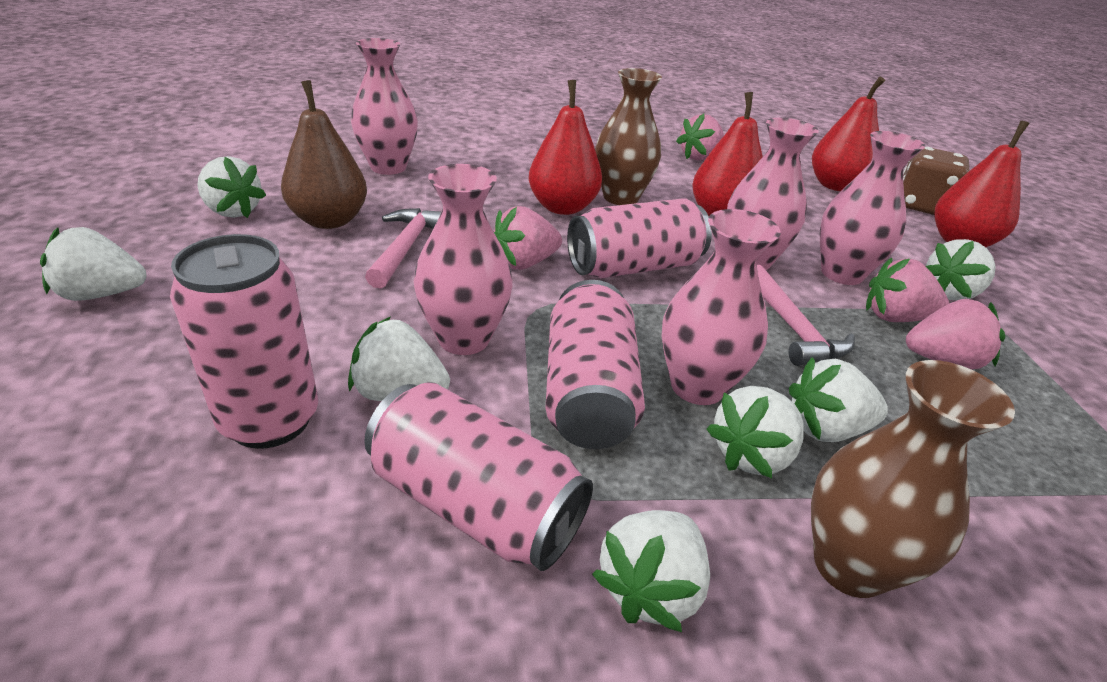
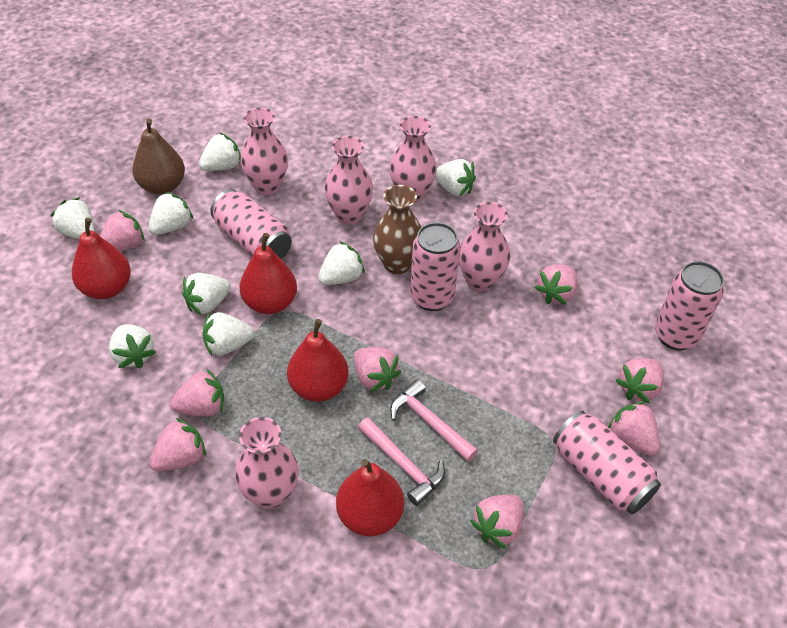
brown dice: 1 -> 0
brown vase: 2 -> 1
pink strawberry: 4 -> 8
white strawberry: 7 -> 8

